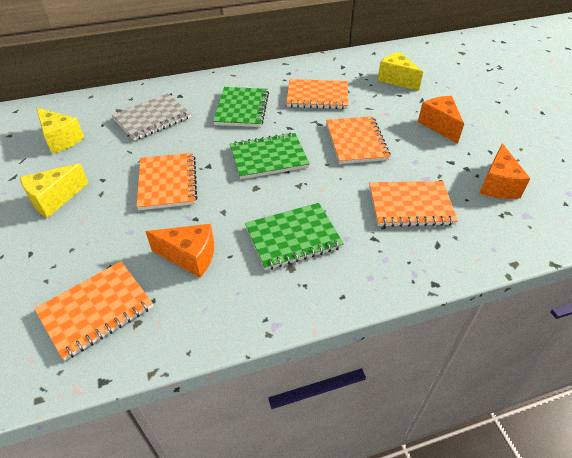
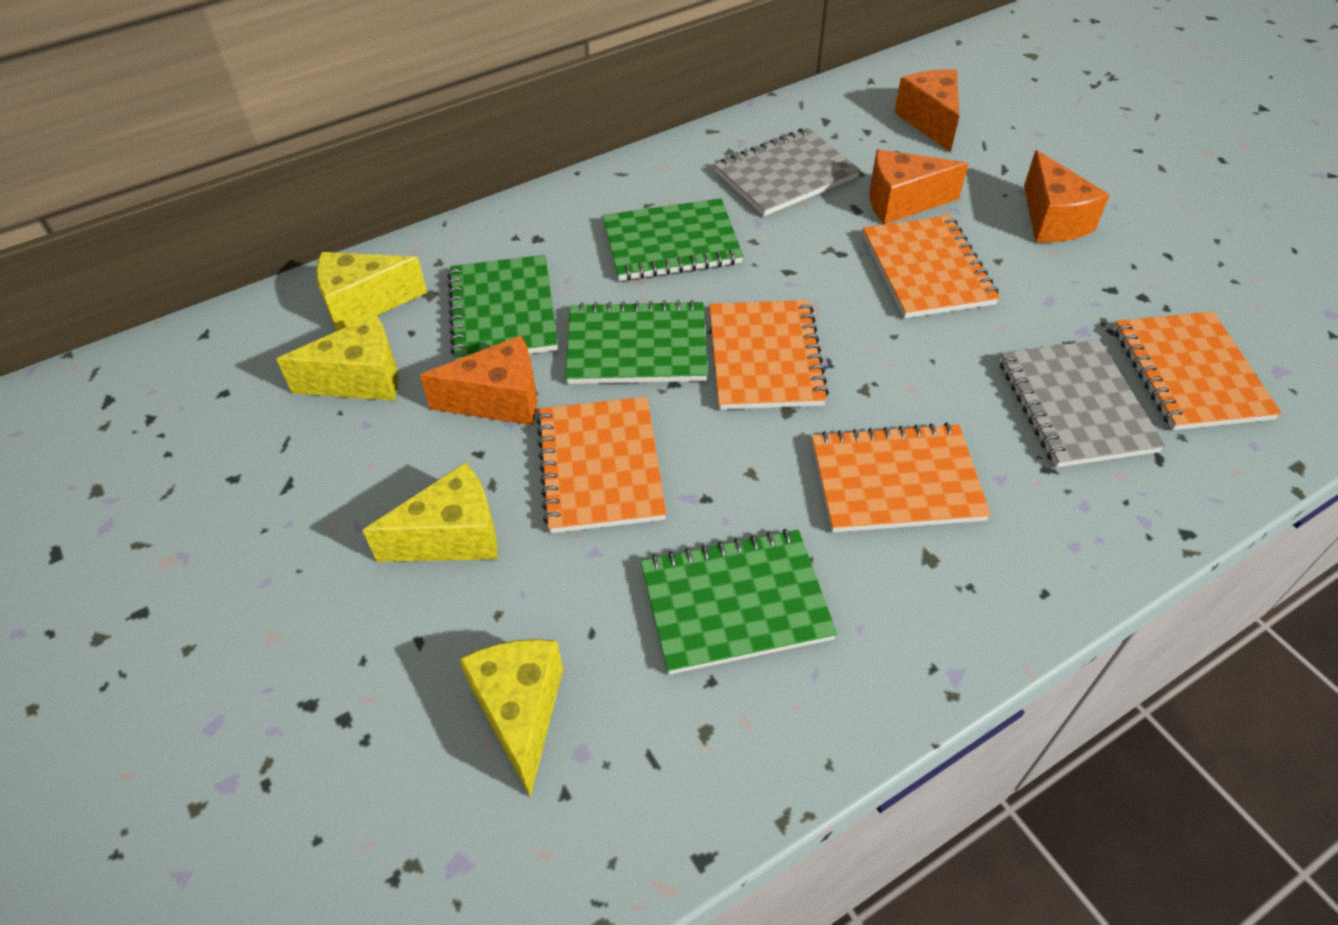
green notebook: 3 -> 4
grey notebook: 1 -> 2
orange cheese: 3 -> 4
yellow cheese: 3 -> 4

